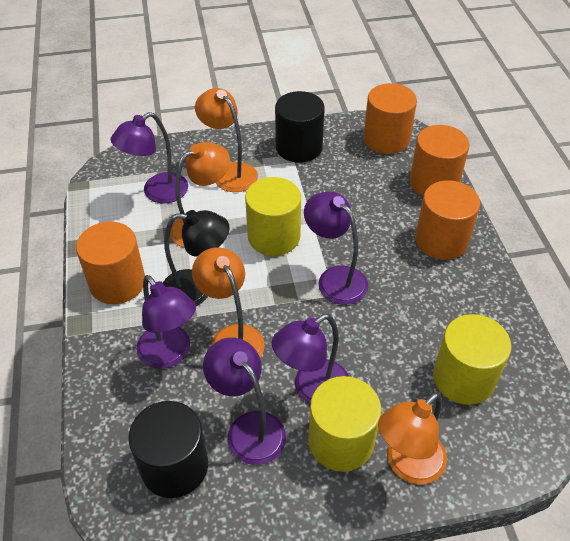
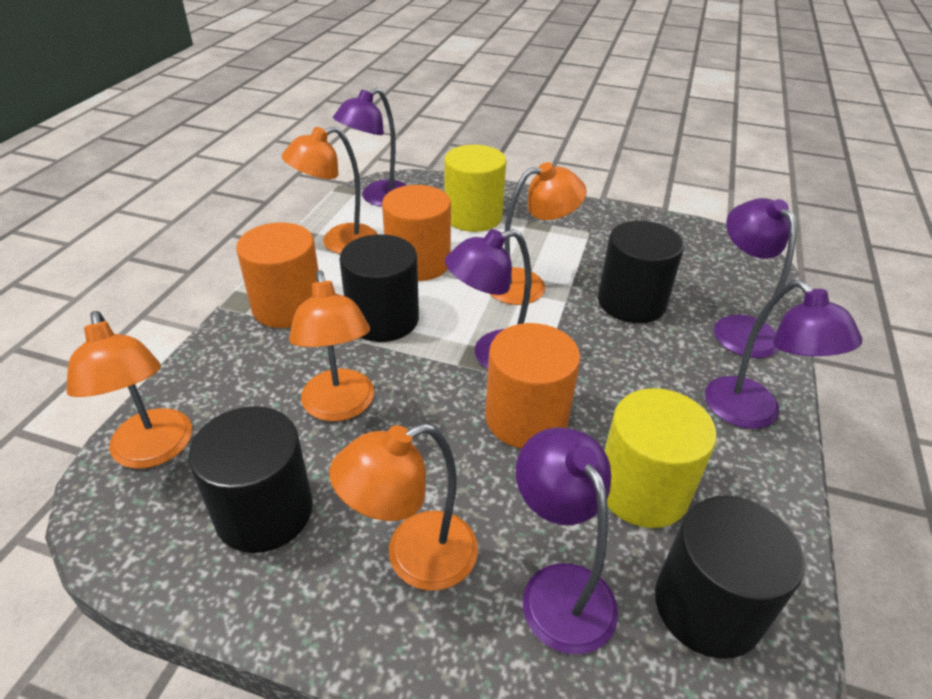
black cylinder: 2 -> 4
black lamp: 1 -> 0
orange cylinder: 4 -> 3
orange lamp: 4 -> 5
yellow cylinder: 3 -> 2

